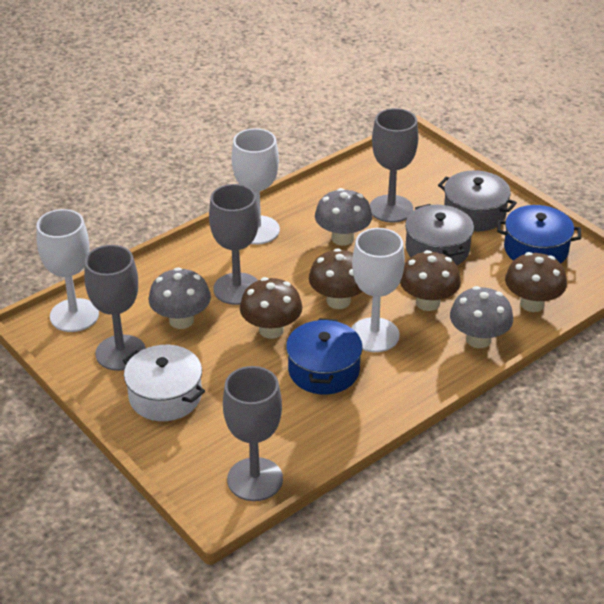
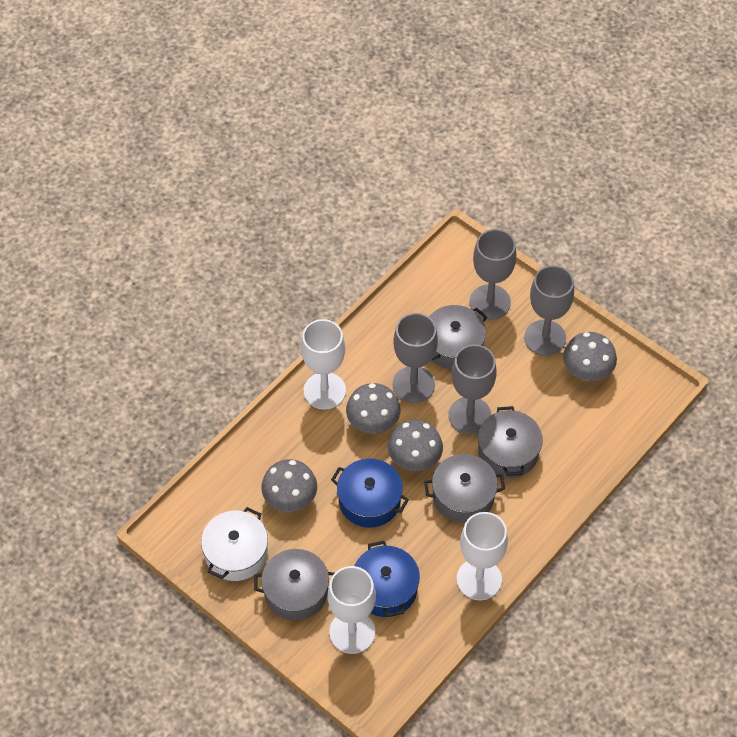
brown mushroom: 4 -> 0
grey mushroom: 3 -> 4
grey pot: 2 -> 4

